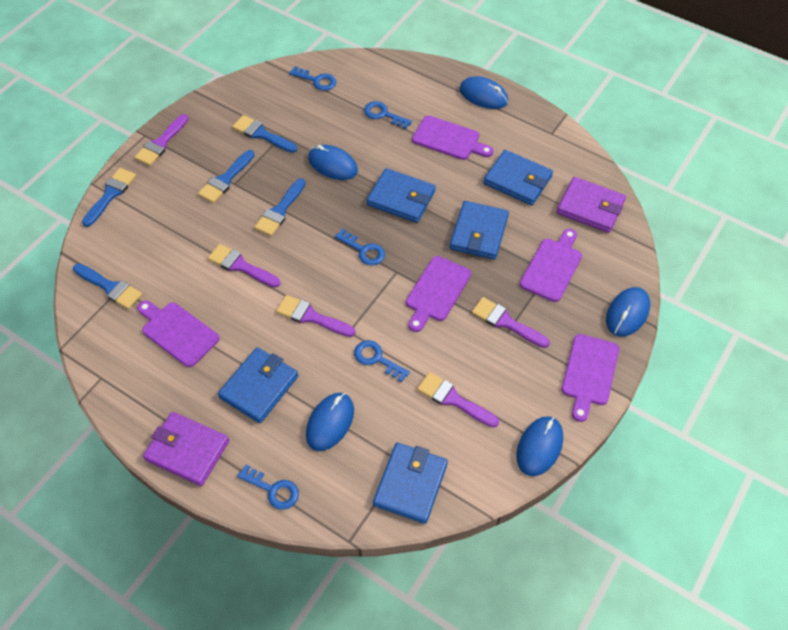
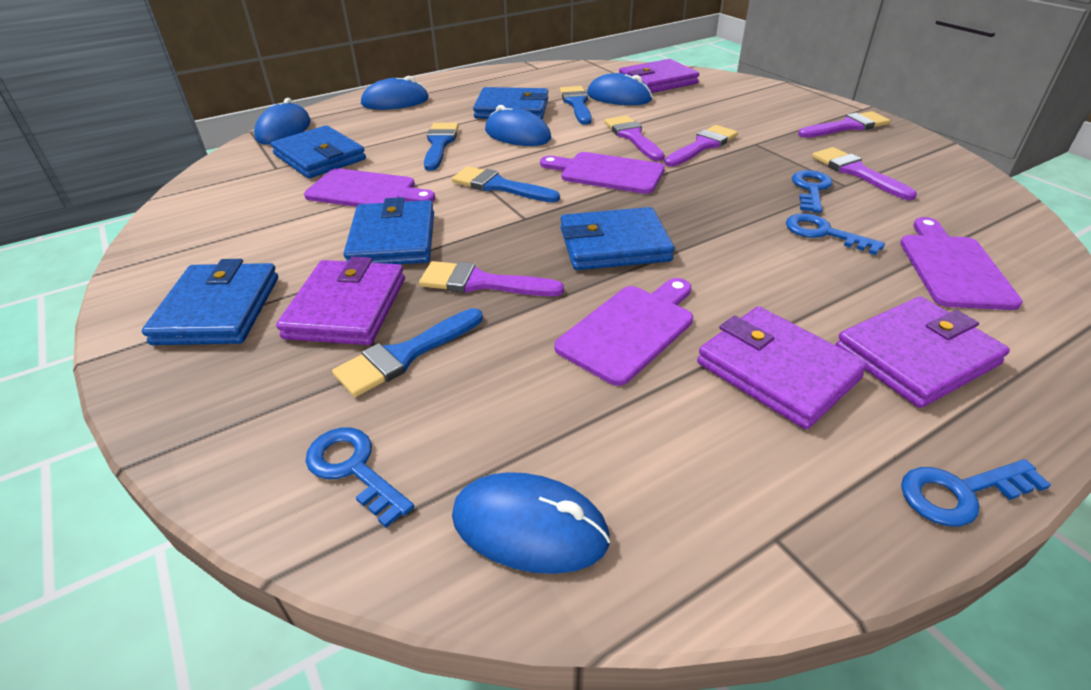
blue brush: 5 -> 4
blue key: 5 -> 4
purple cutting board: 5 -> 4
purple wallet: 2 -> 4

